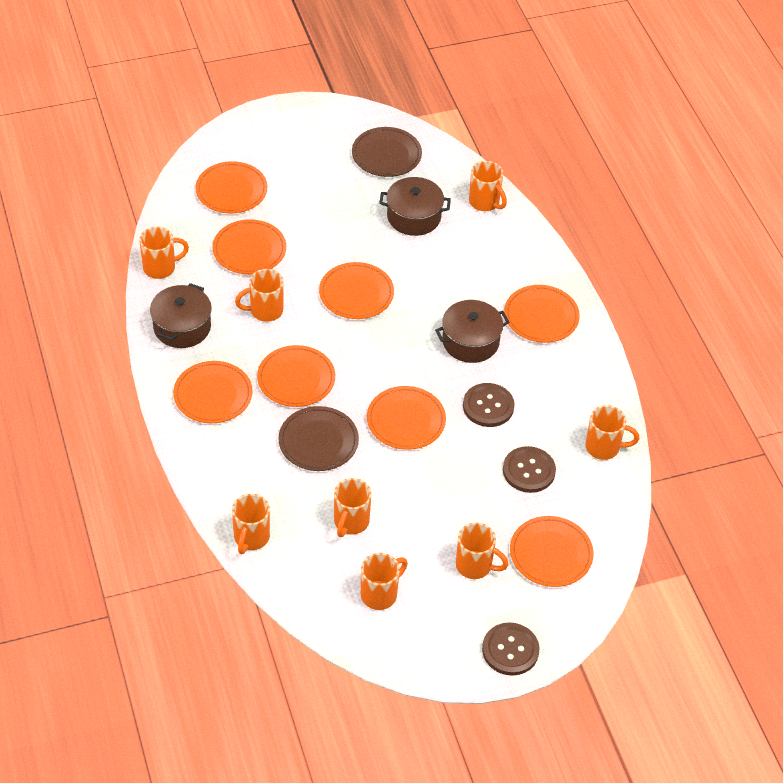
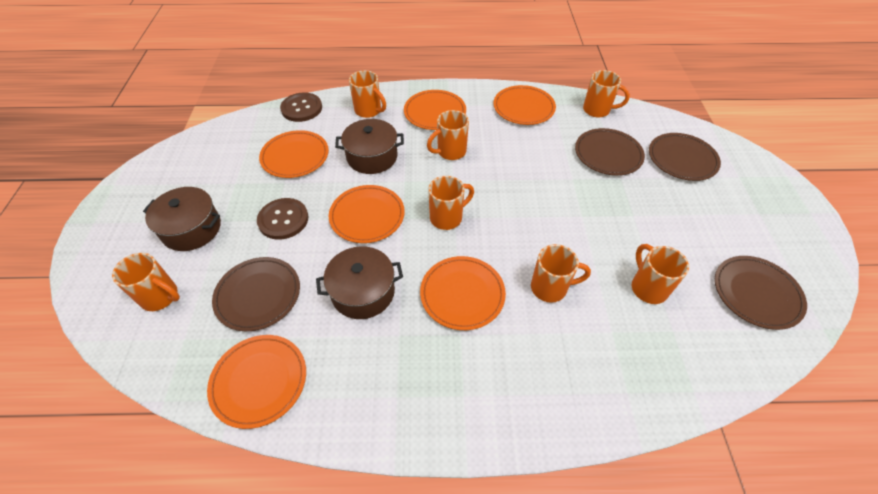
brown button: 3 -> 2
brown plate: 2 -> 4
orange mug: 8 -> 7
orange plate: 8 -> 6

